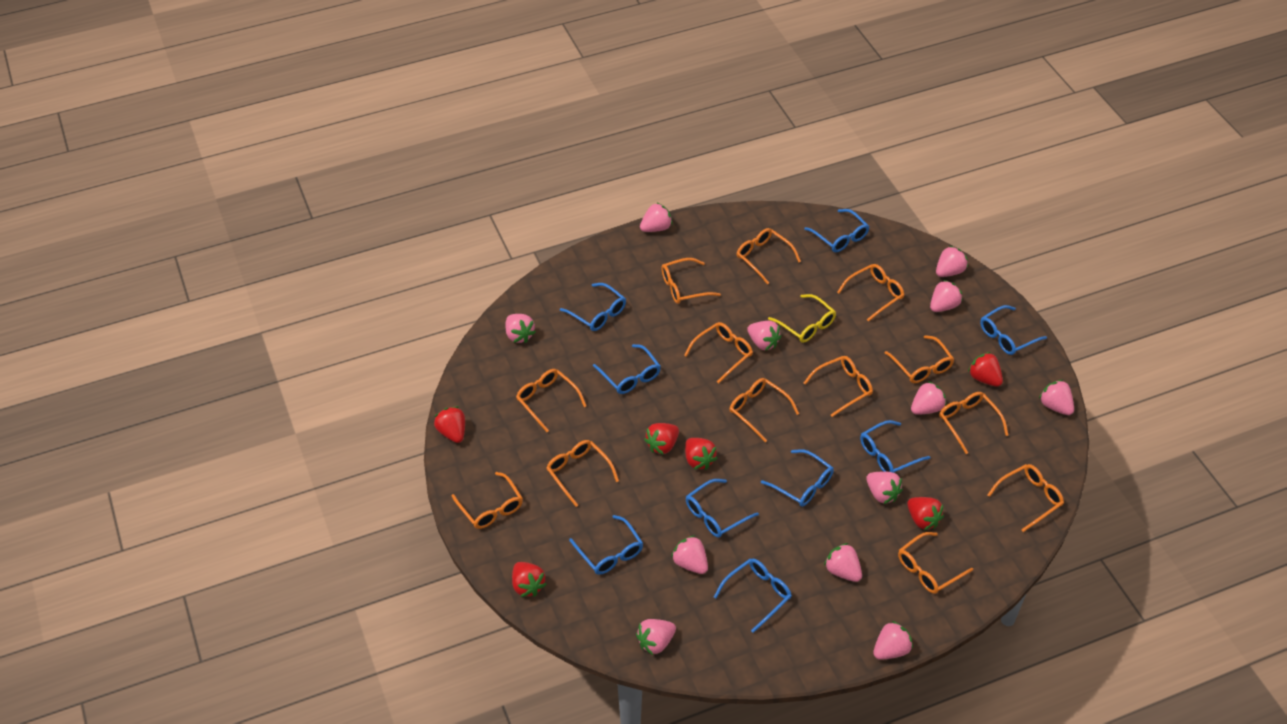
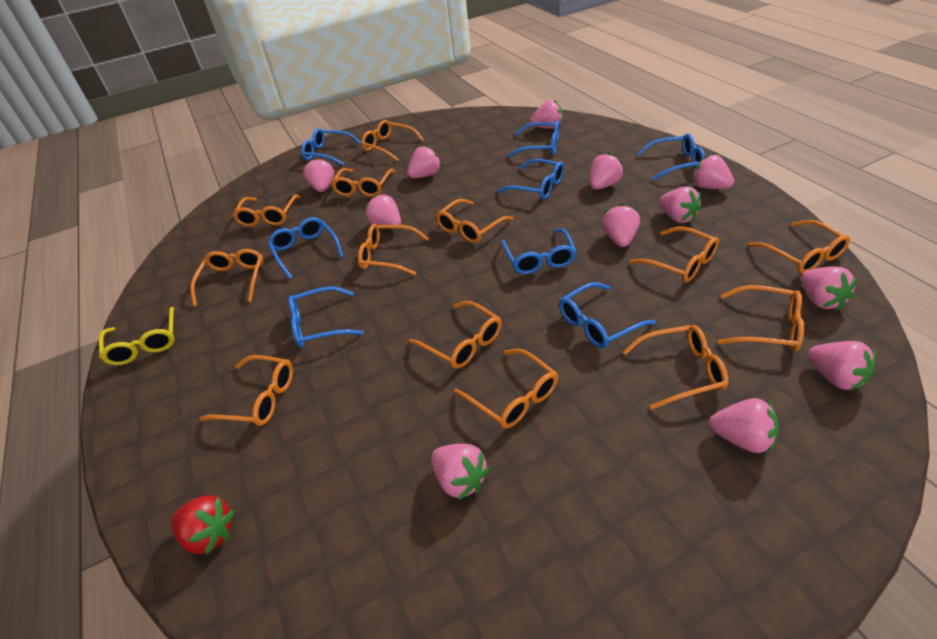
blue glasses: 9 -> 8
red strawberry: 6 -> 1

